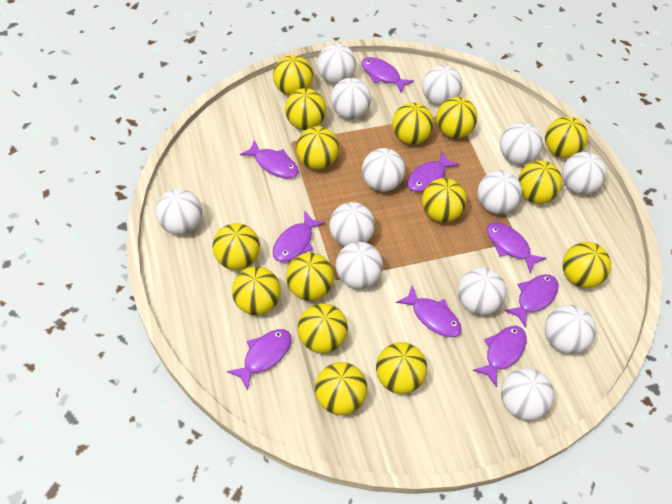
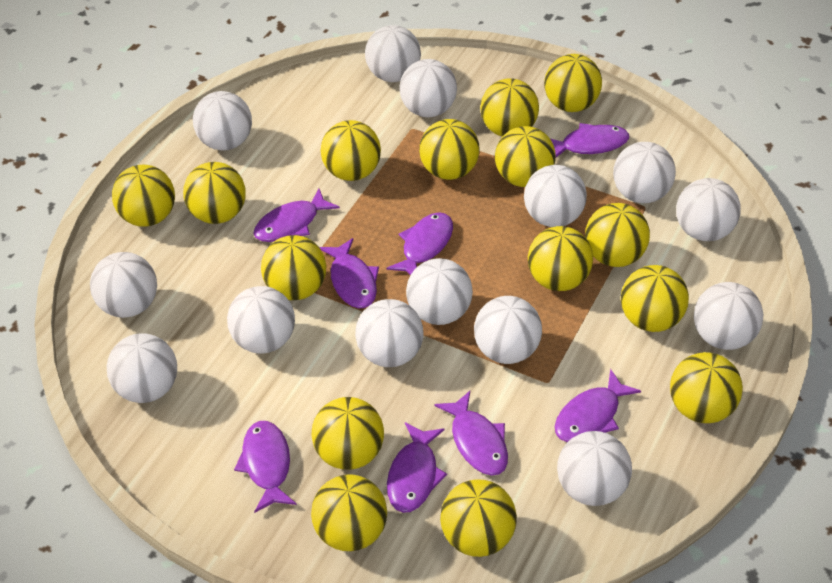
purple fish: 9 -> 8
white ball: 13 -> 14

